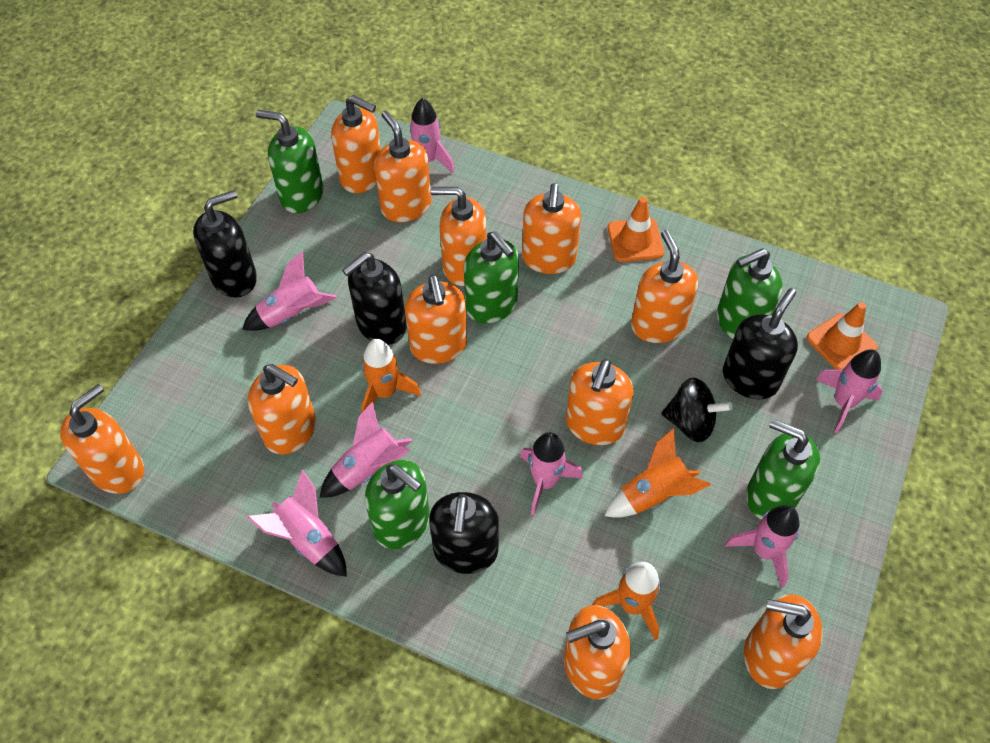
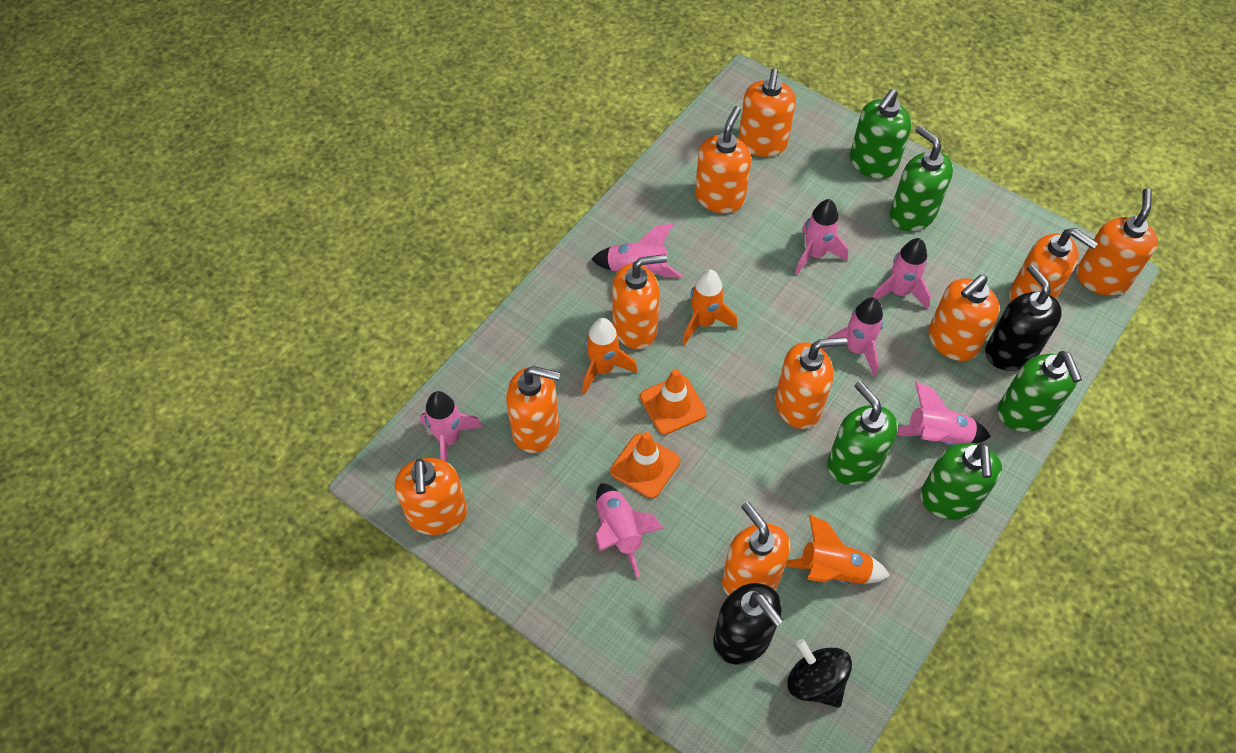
black soap dispenser: 4 -> 2
orange soap dispenser: 11 -> 10

